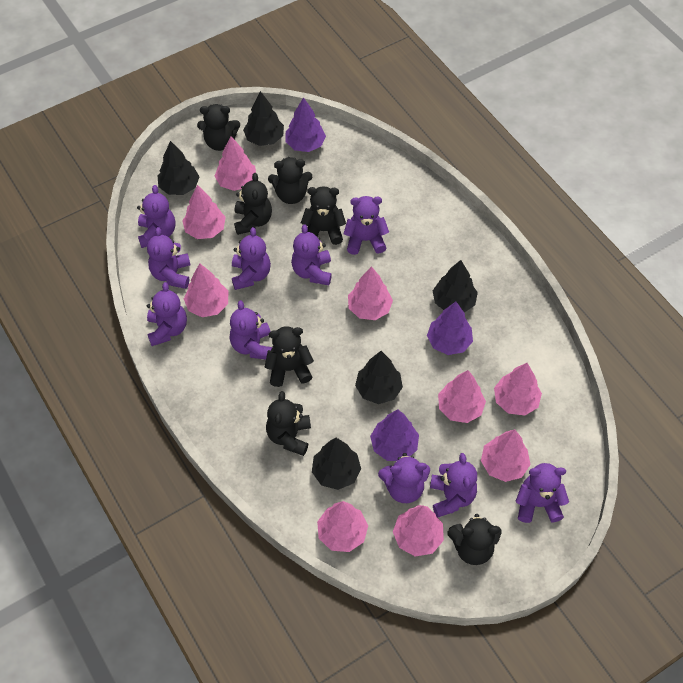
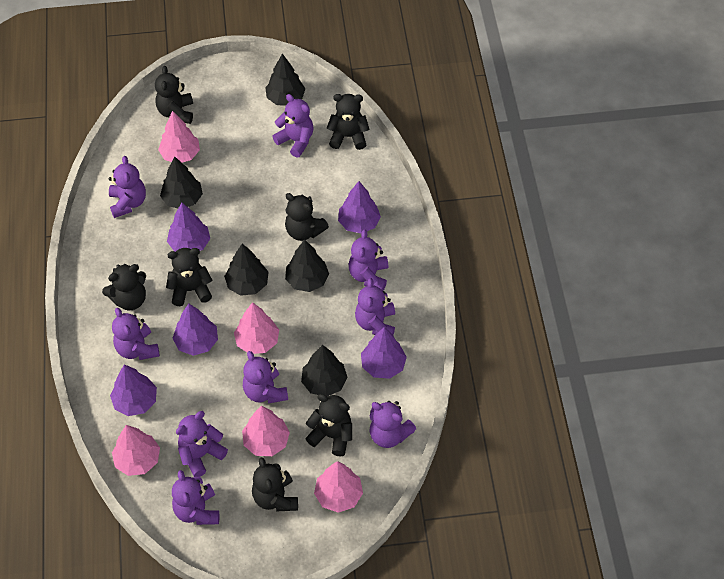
pink tree: 9 -> 5
purple teddy bear: 10 -> 9
purple tree: 3 -> 5

